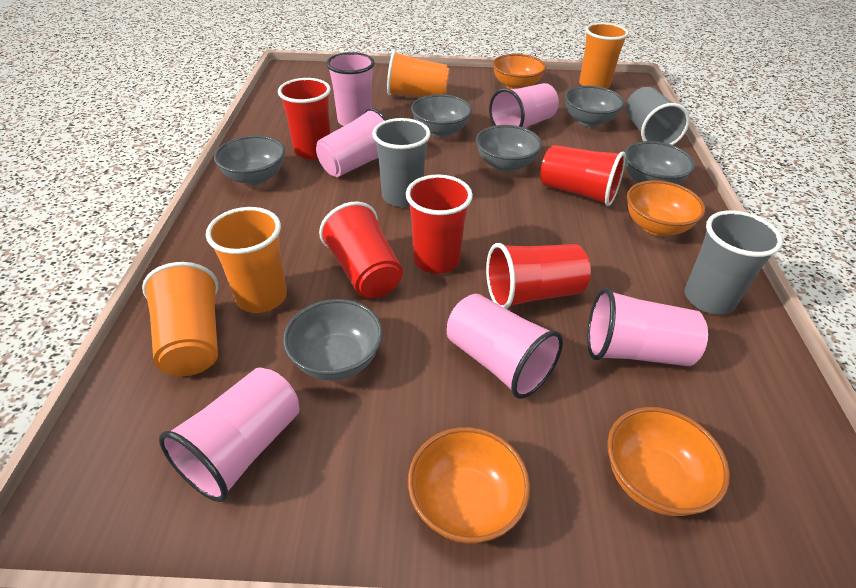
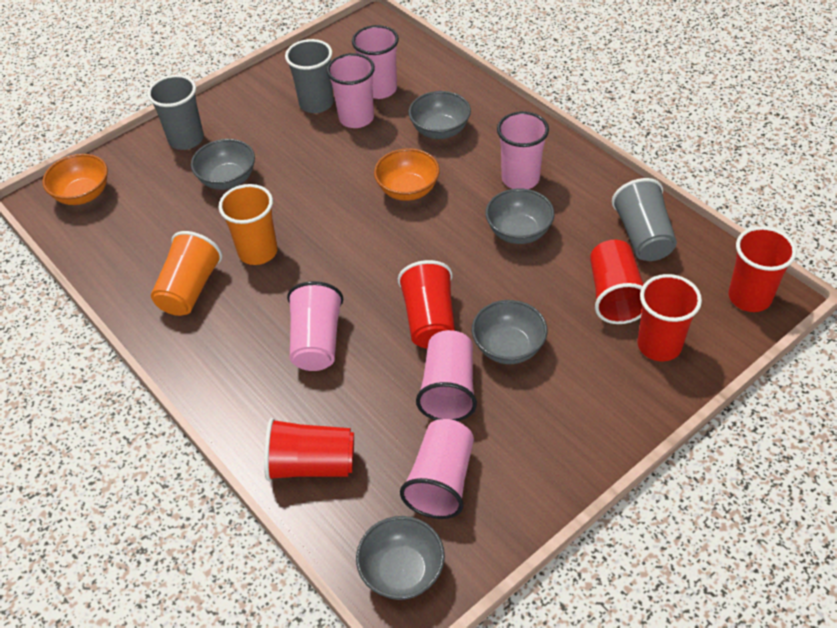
grey bowl: 6 -> 5
orange bowl: 4 -> 2
orange cup: 4 -> 2

